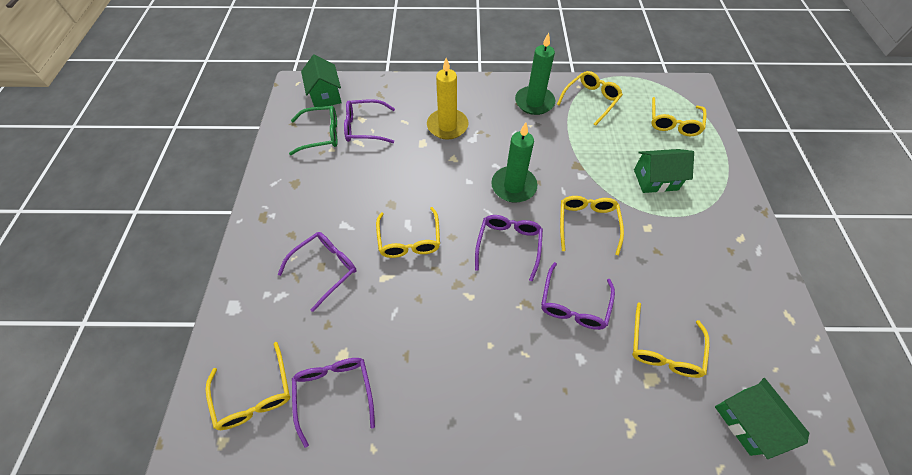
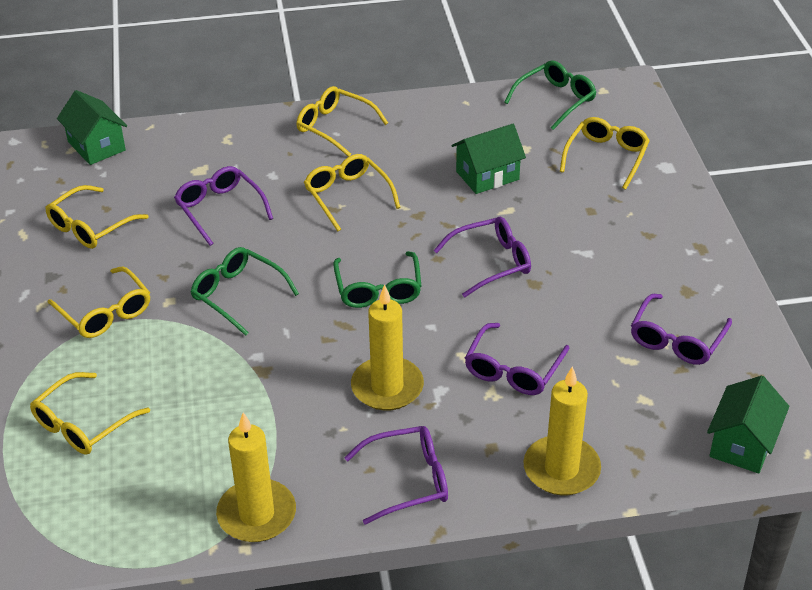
green candle: 2 -> 0
green glasses: 1 -> 3
yellow candle: 1 -> 3

